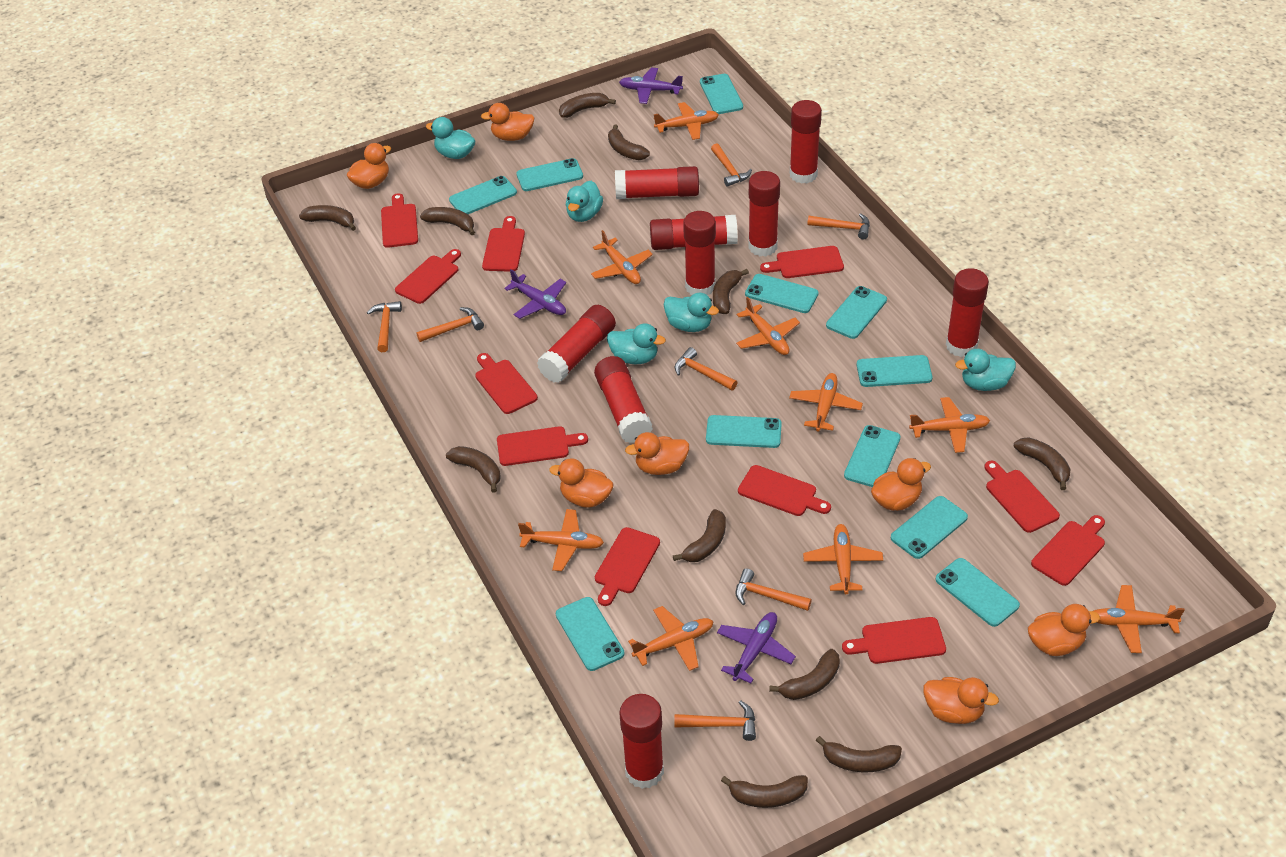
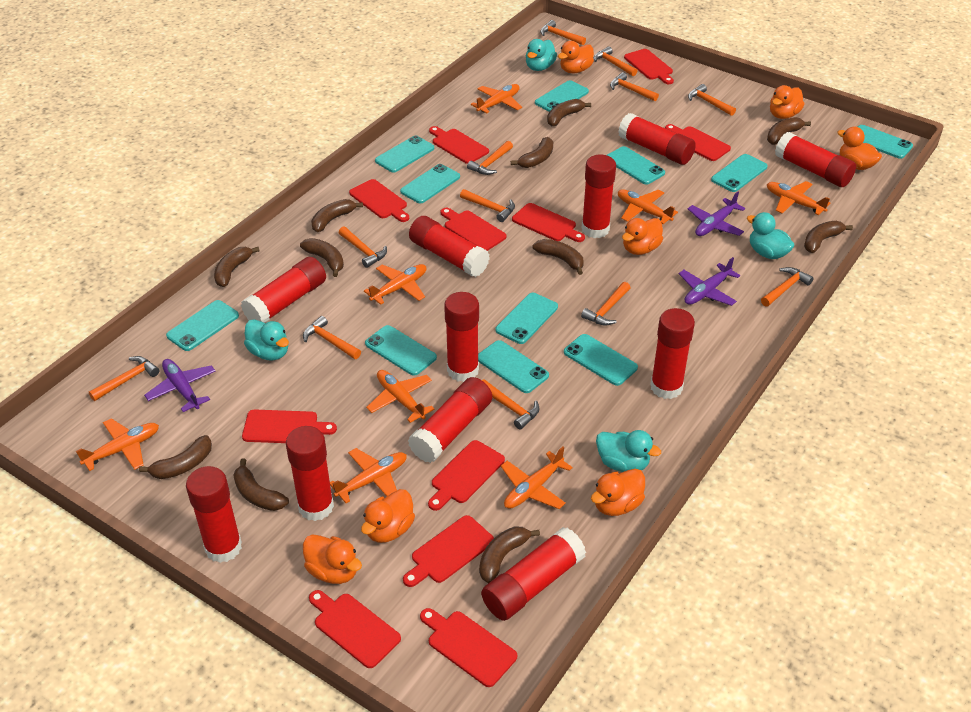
orange hammer: 7 -> 12
orange plane: 9 -> 8
red glue stick: 9 -> 11
turquoise duck: 5 -> 4

